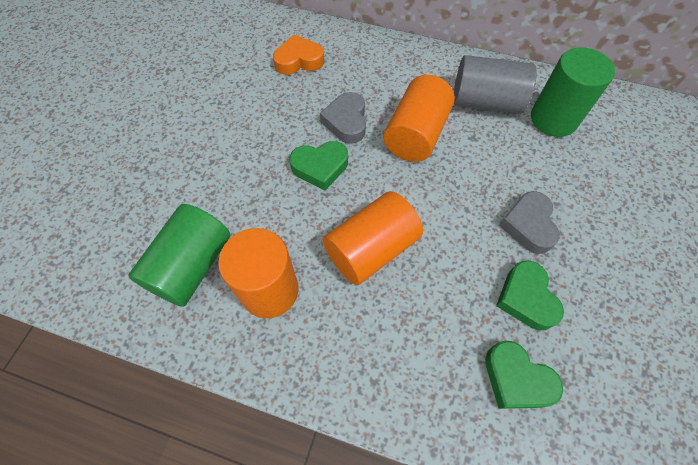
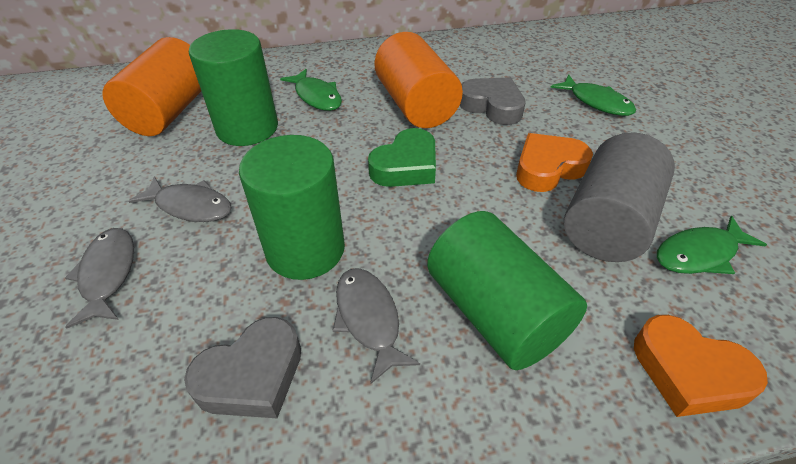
green cylinder: 2 -> 3
green fish: 0 -> 3
green heart: 3 -> 1
grey fish: 0 -> 3
orange cylinder: 3 -> 2
orange heart: 1 -> 2

